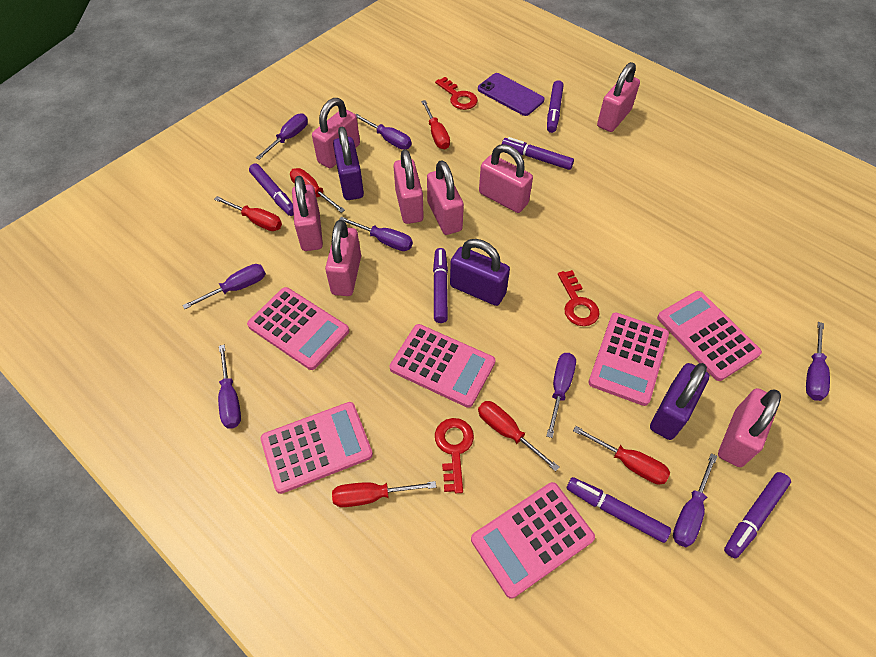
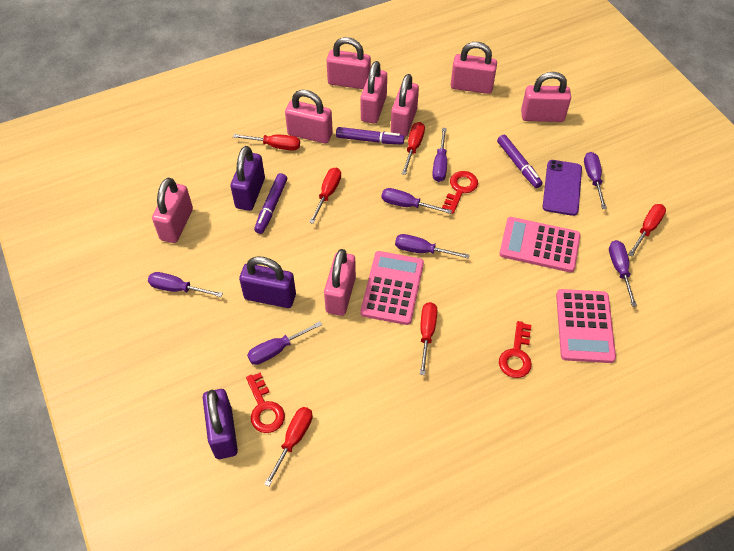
pink calculator: 6 -> 3
purple marker: 6 -> 3
purple screwdriver: 8 -> 7

